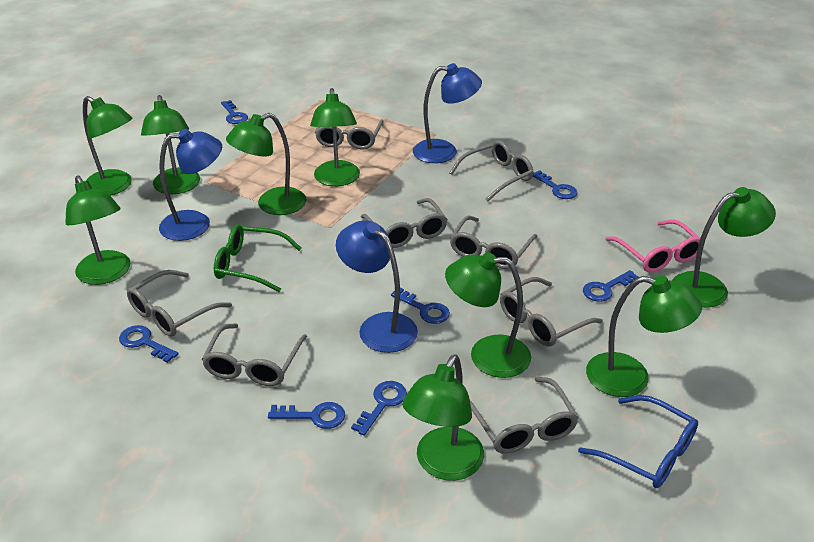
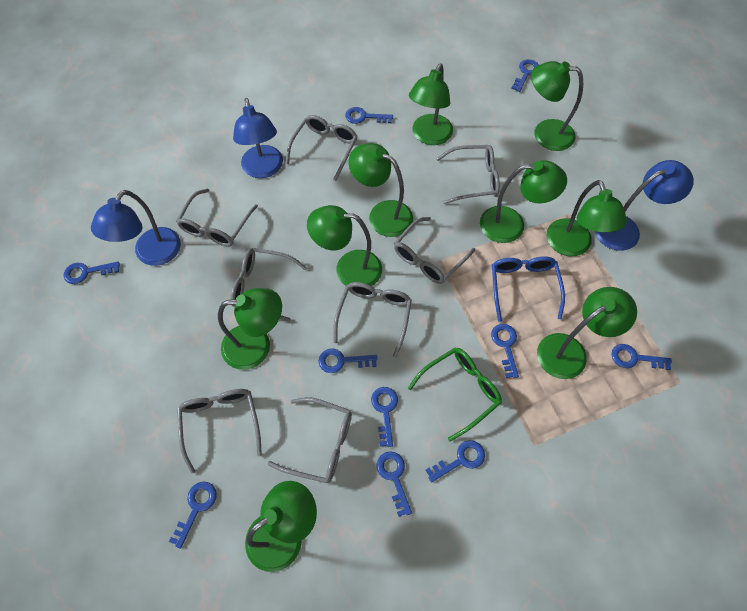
blue key: 7 -> 10
pink glasses: 1 -> 0

